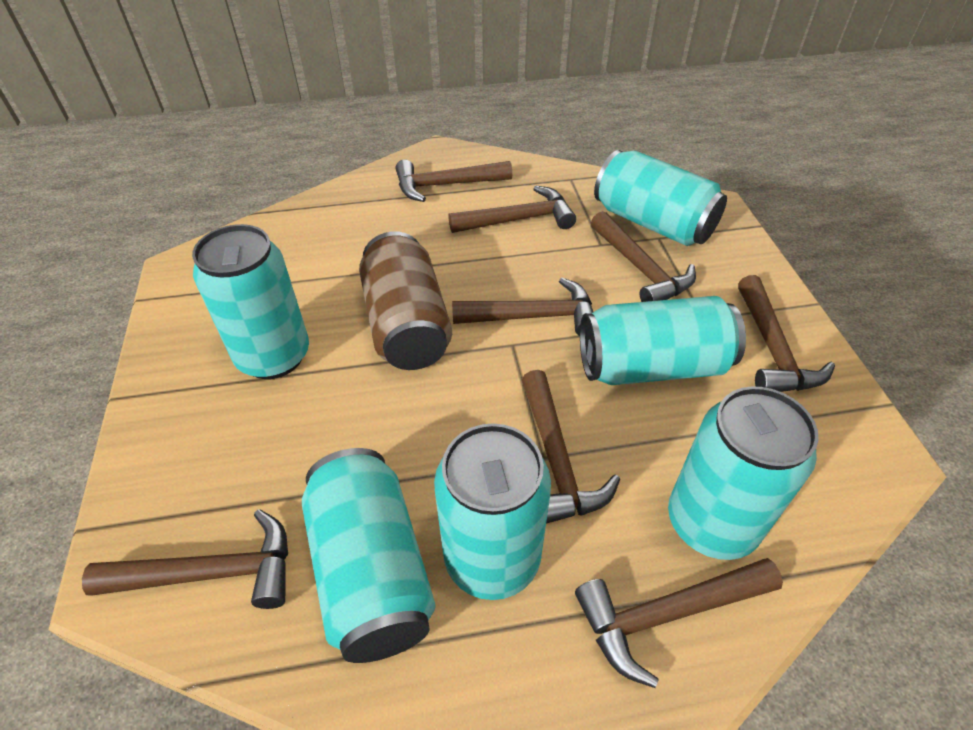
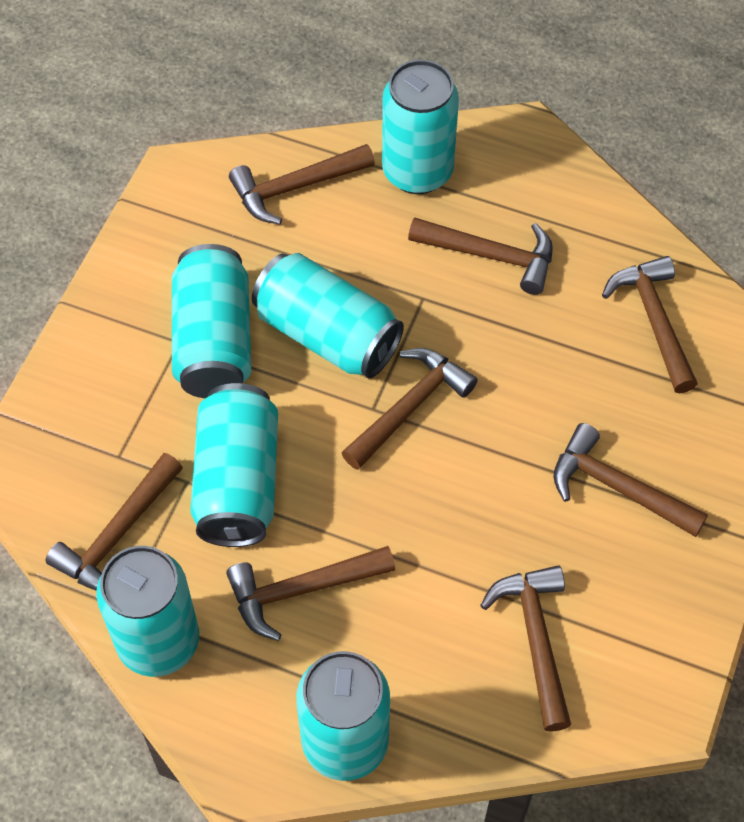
brown can: 1 -> 0

